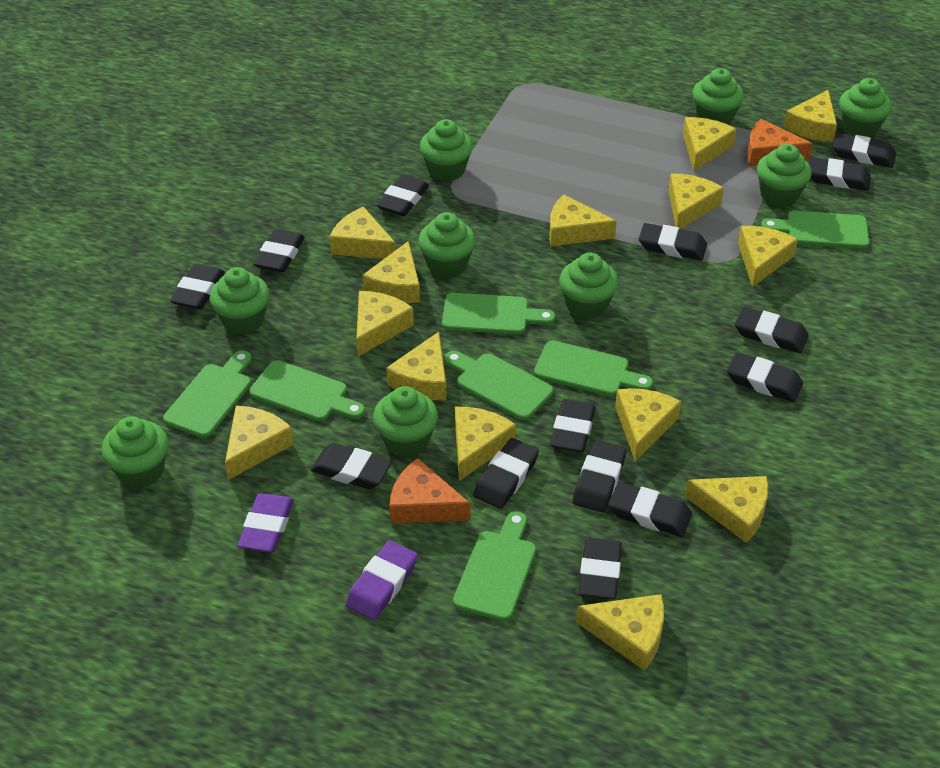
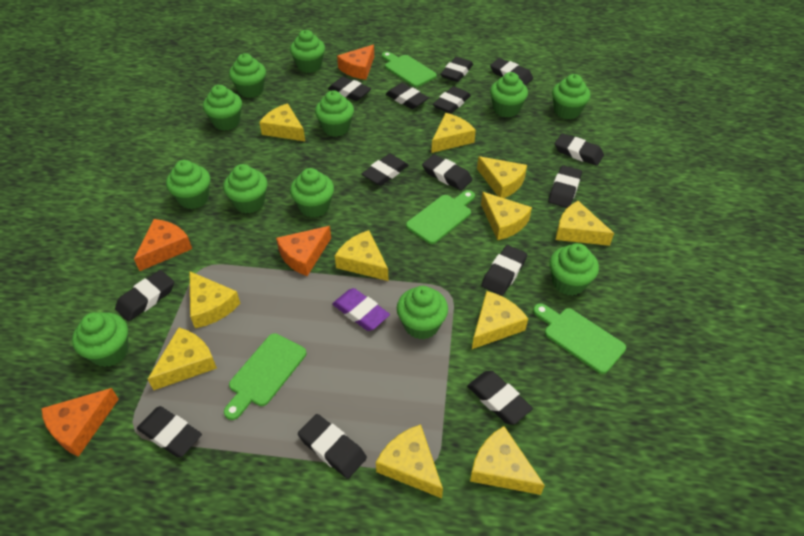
green cupcake: 9 -> 12
green cutting board: 7 -> 4
orange cheese: 2 -> 4
purple eraser: 2 -> 1
yellow cheese: 14 -> 11

